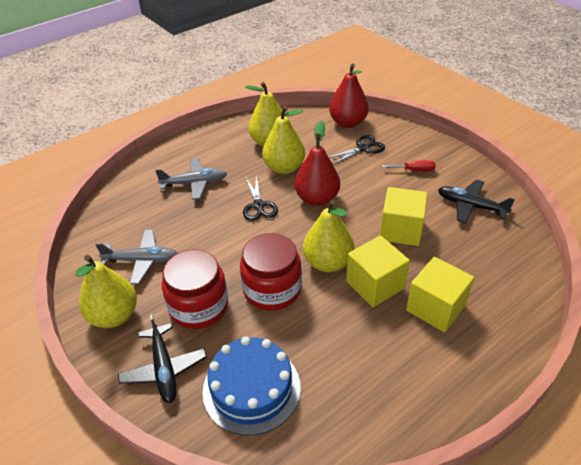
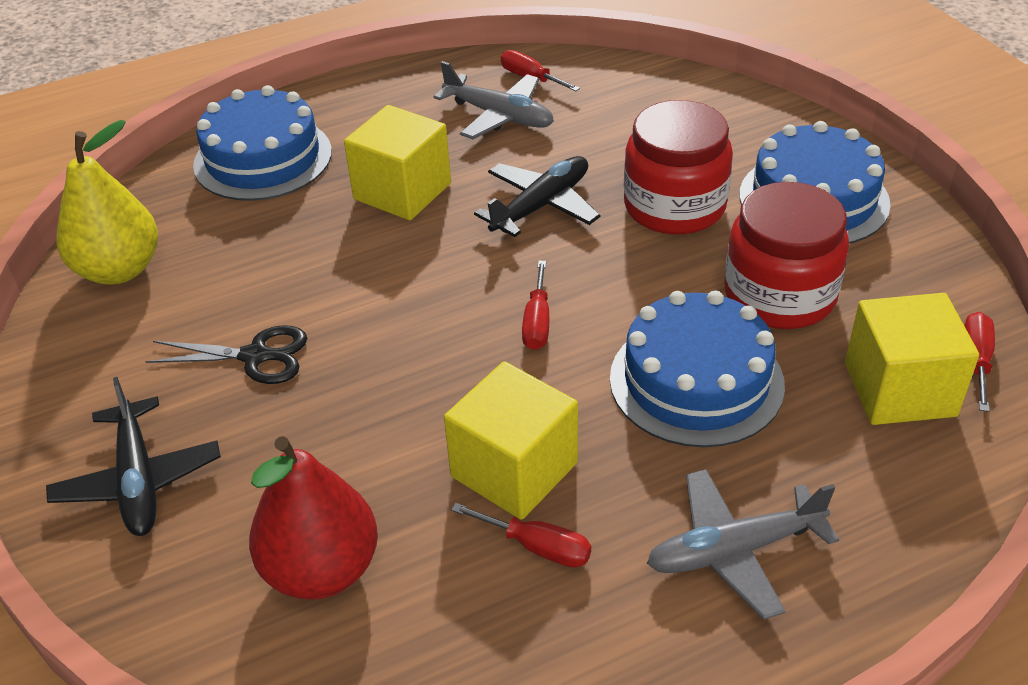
black scissors: 2 -> 1
blue cake: 1 -> 3
red pear: 2 -> 1
red screwdriver: 1 -> 4
yellow pear: 4 -> 1

